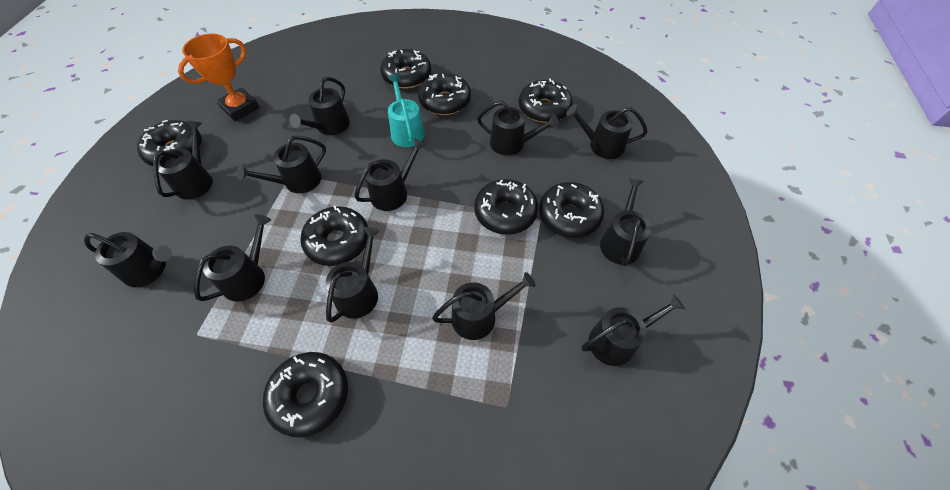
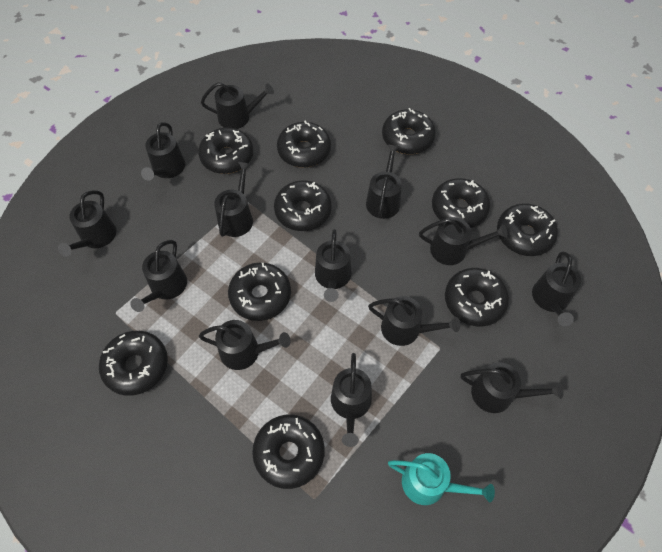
black donut: 8 -> 10
black watering can: 12 -> 13
orange trophy: 1 -> 0

